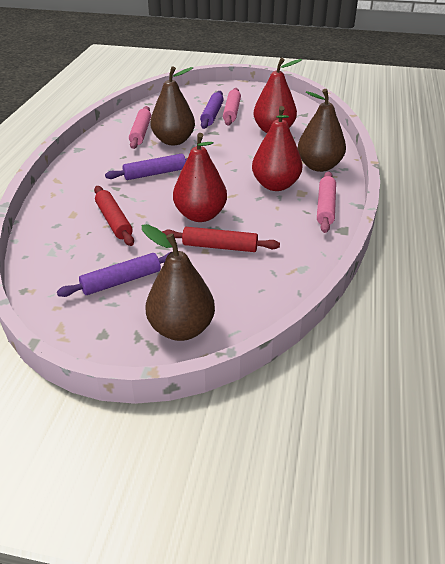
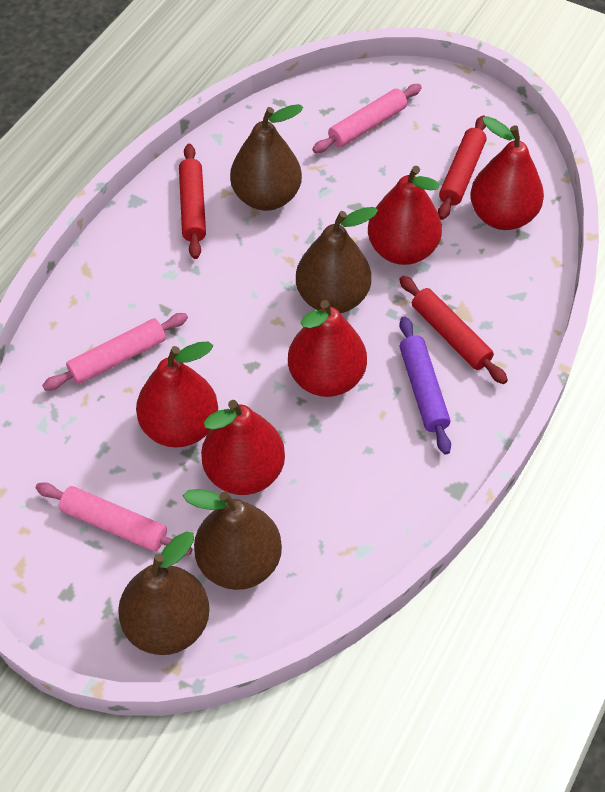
brown pear: 3 -> 4
purple rolling pin: 3 -> 1
red pear: 3 -> 5
red rolling pin: 2 -> 3

